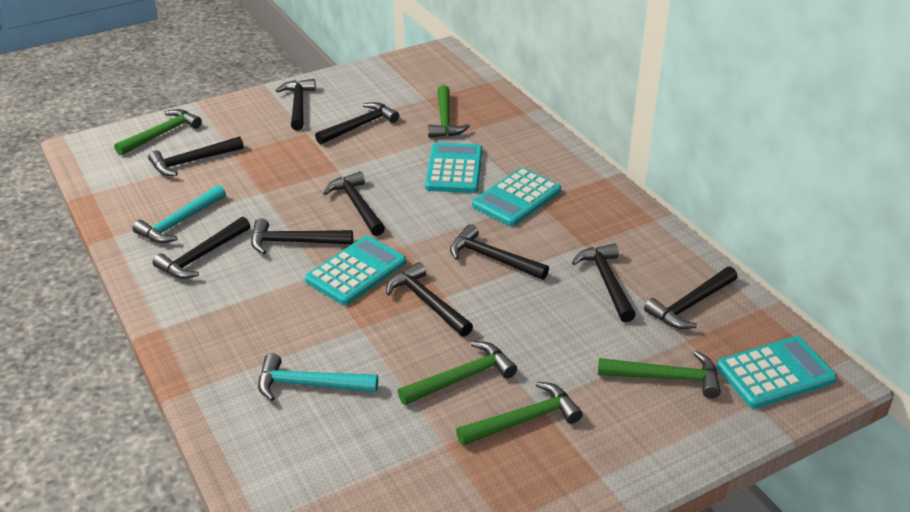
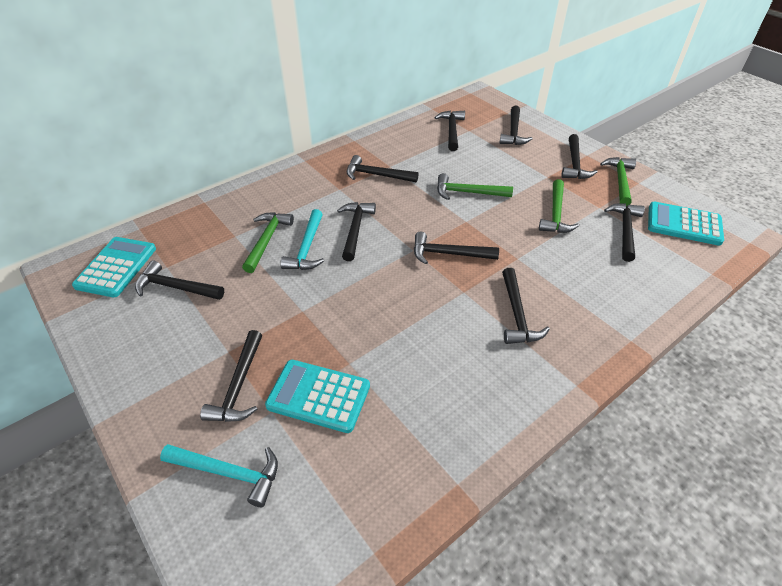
green hammer: 5 -> 4
turquoise calculator: 4 -> 3

